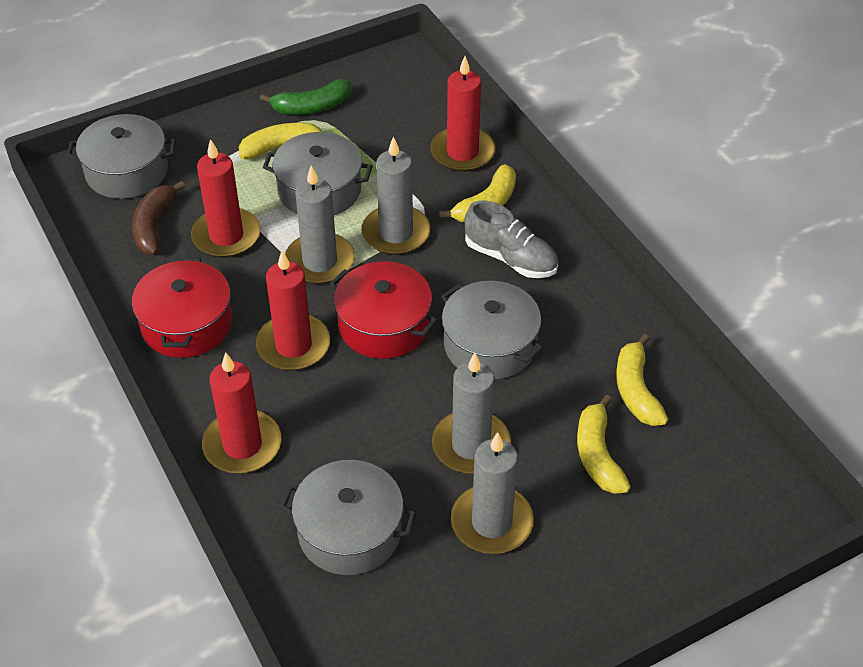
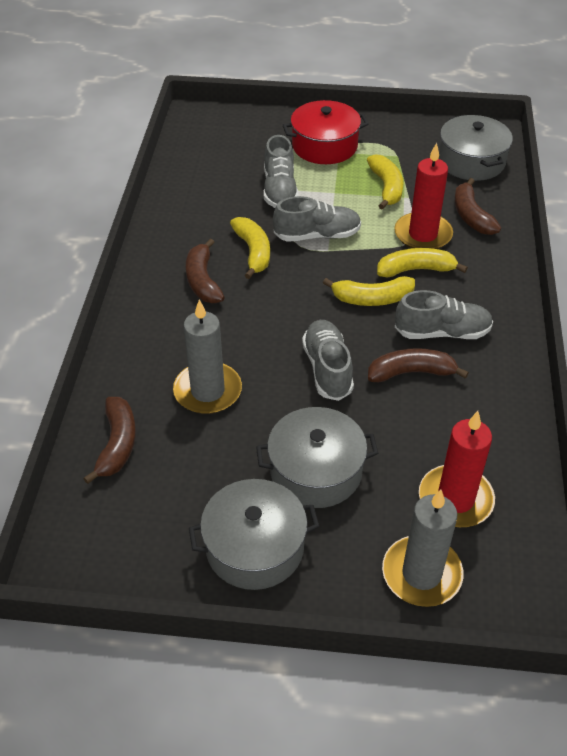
brown banana: 1 -> 4
green banana: 1 -> 0
grey candle: 4 -> 2
grey pot: 4 -> 3
grey shoe: 1 -> 4
red candle: 4 -> 2
red pot: 2 -> 1

